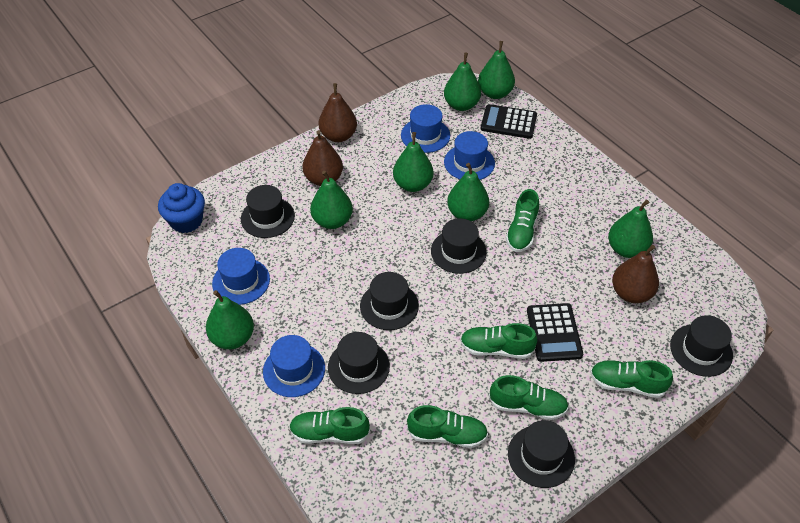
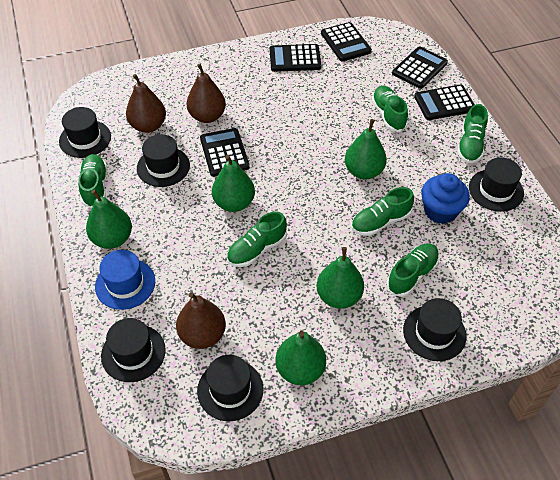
black calculator: 2 -> 5
blue hat: 4 -> 1
green pear: 7 -> 5

